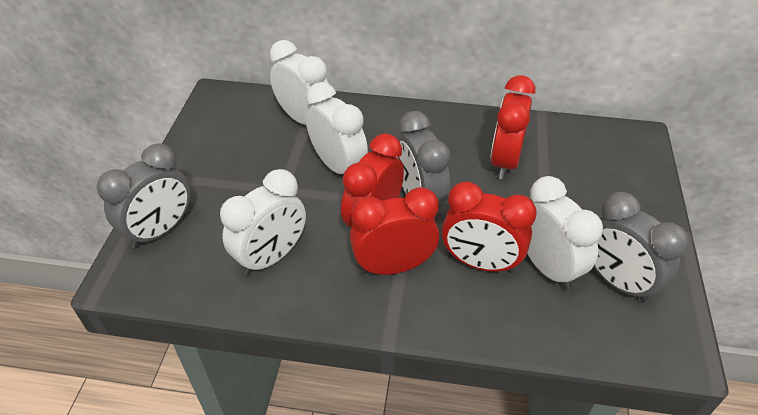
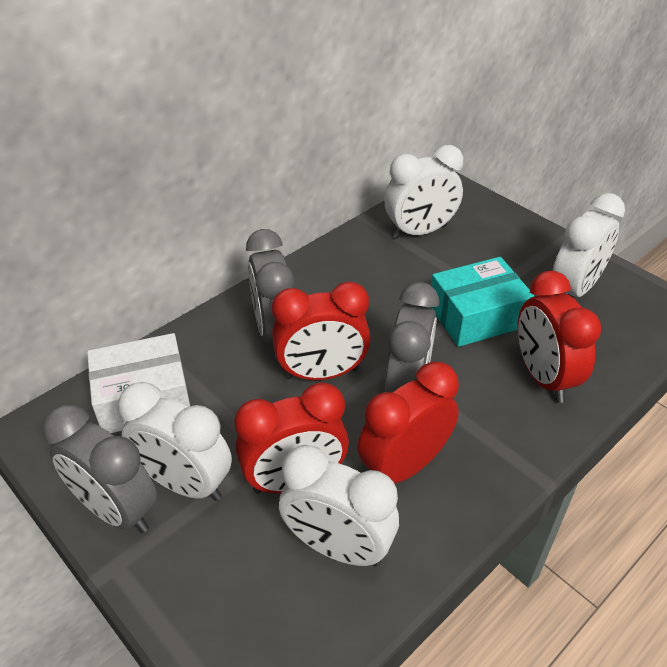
turquoise box: 0 -> 1
white box: 0 -> 1

